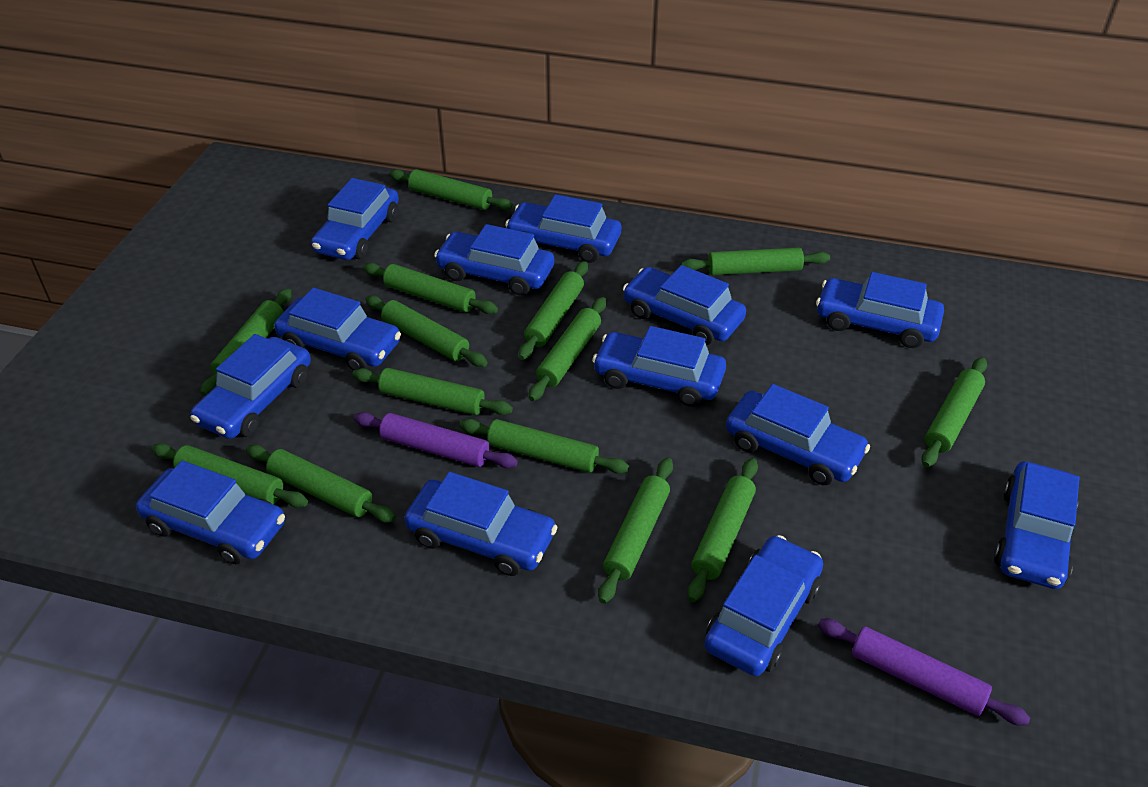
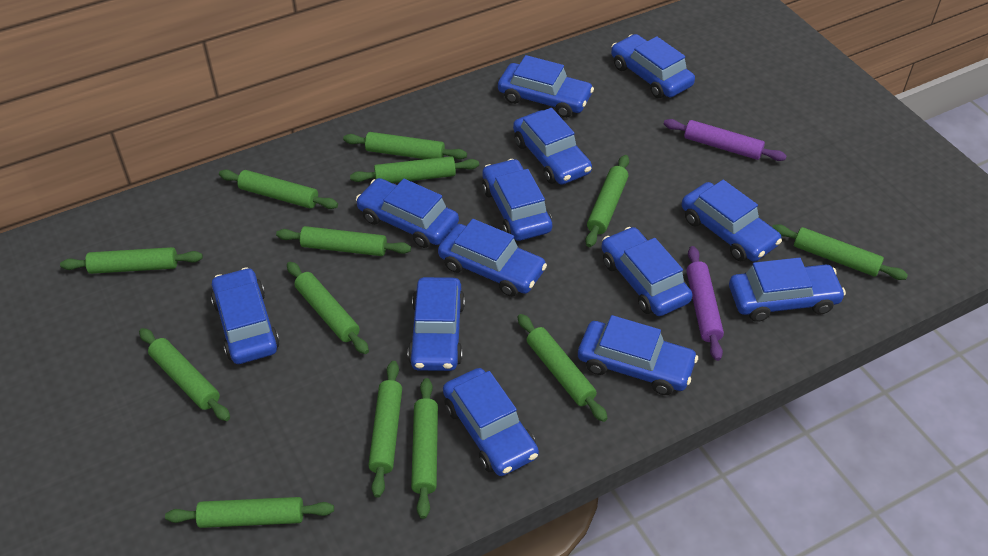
green rolling pin: 14 -> 13

